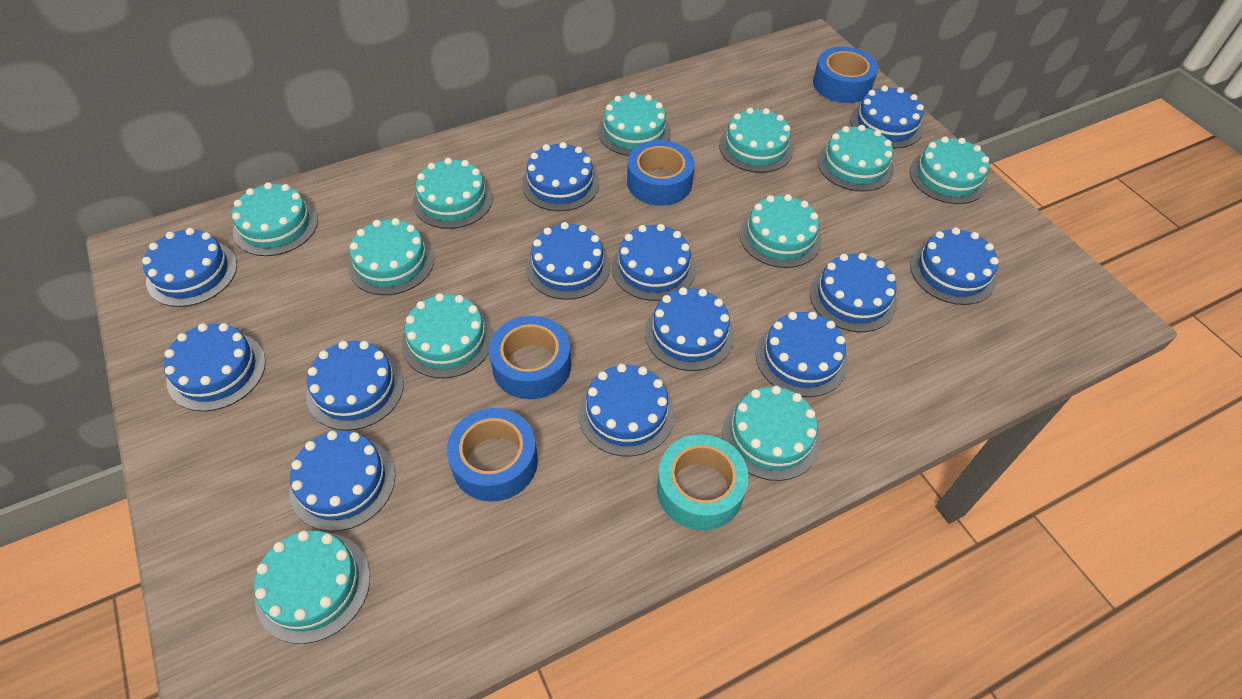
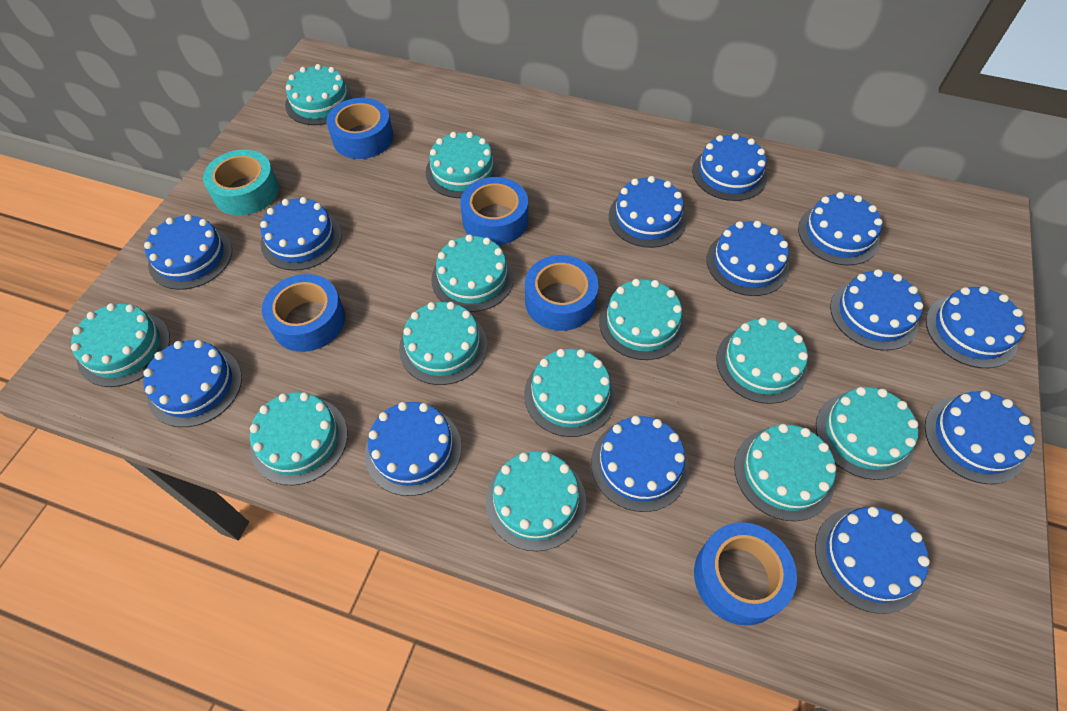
blue tape: 4 -> 5
turquoise cake: 11 -> 12

